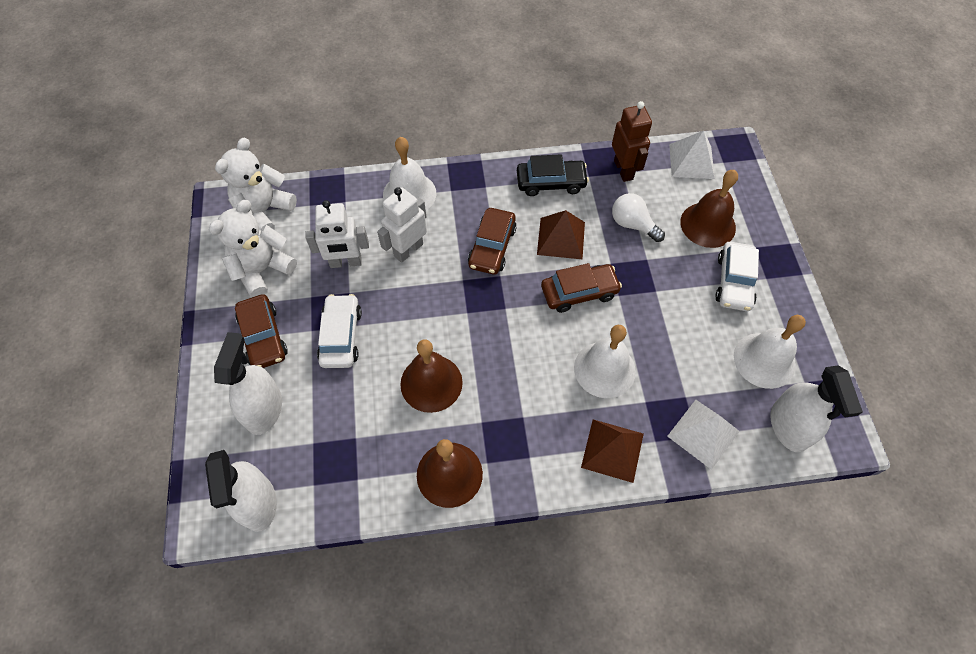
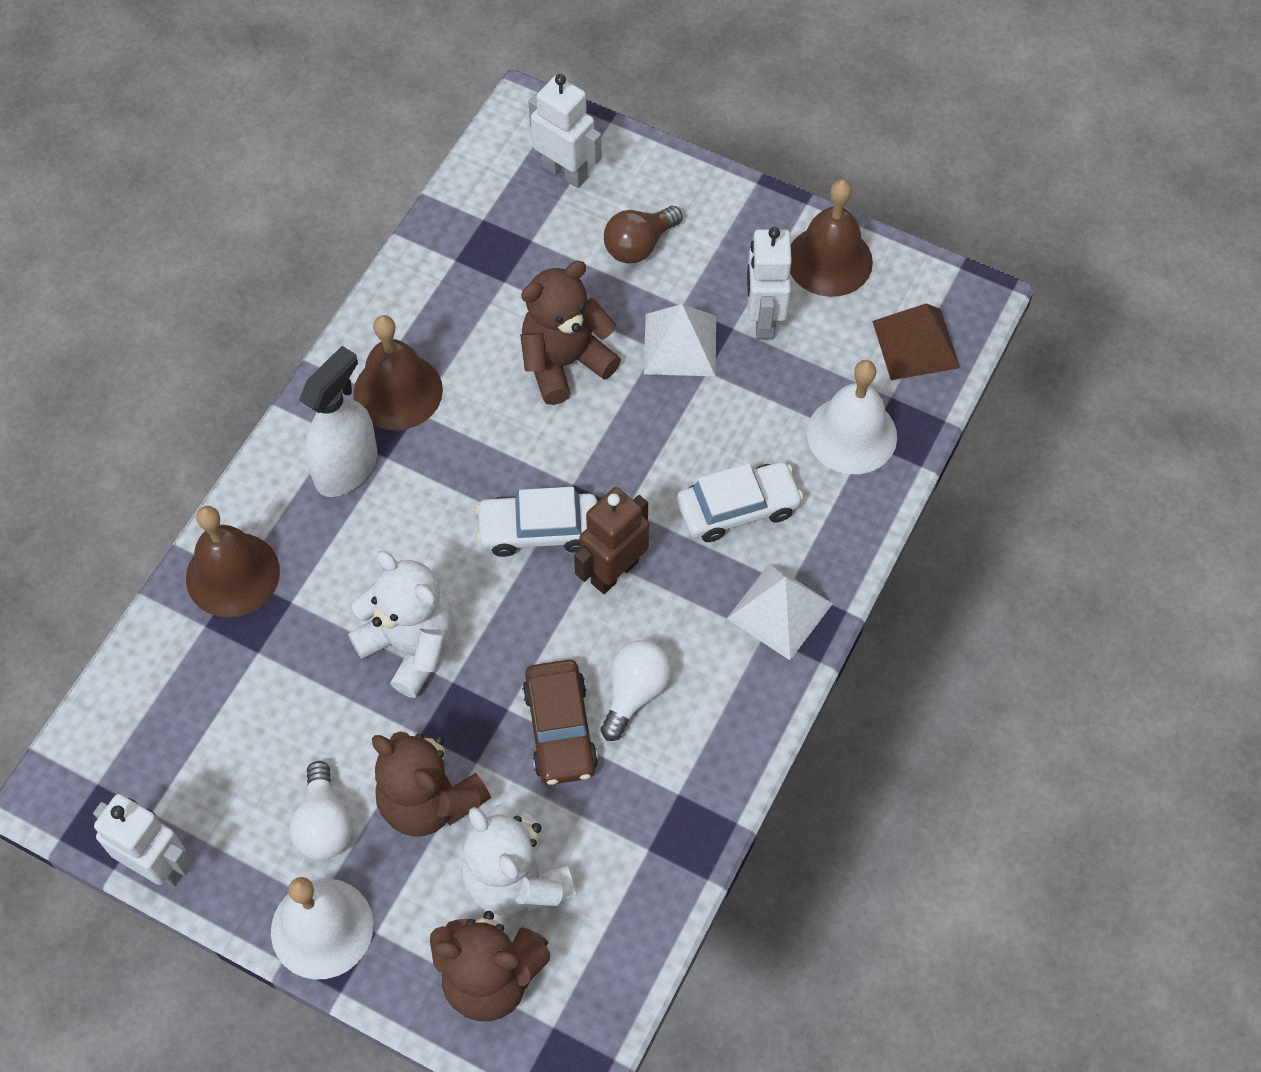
black car: 1 -> 0
brown car: 3 -> 1
brown light bulb: 0 -> 1
brown pyramid: 2 -> 1
brown teddy bear: 0 -> 3
white bell: 3 -> 2
white light bulb: 1 -> 2
white robot: 2 -> 3
white spray bottle: 3 -> 1

